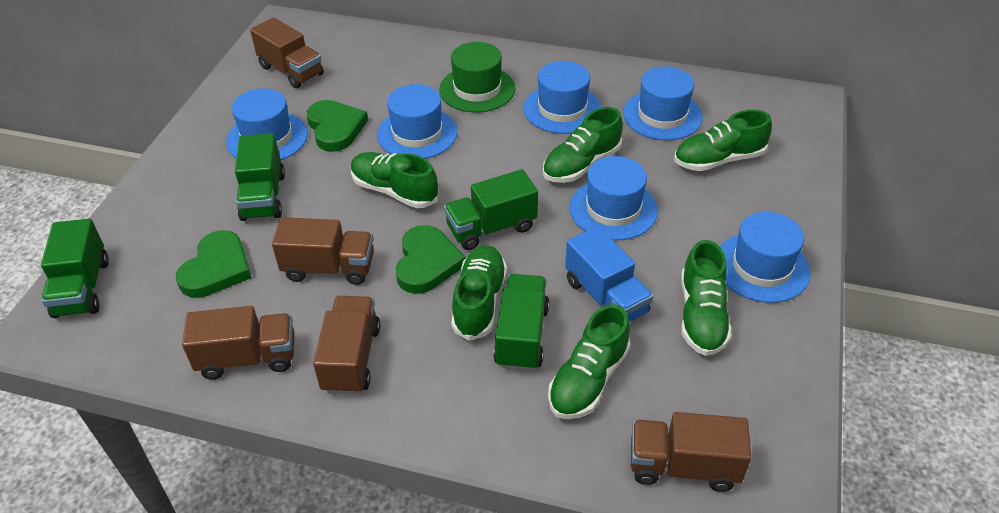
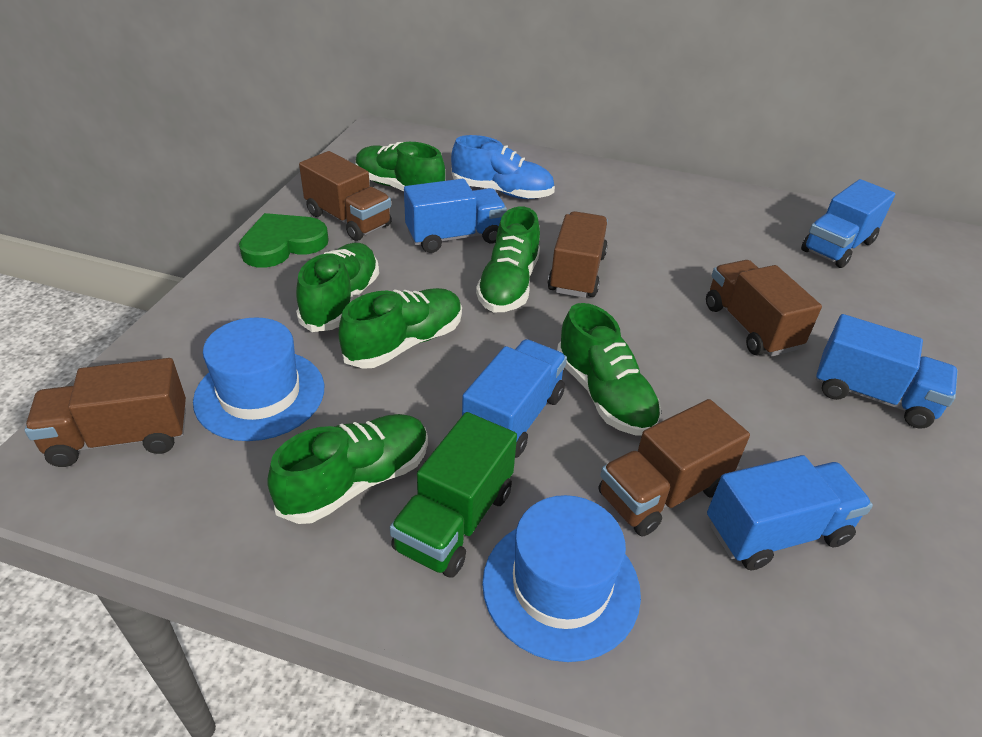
blue hat: 6 -> 2
blue shoe: 0 -> 1
blue truck: 1 -> 5
green hat: 1 -> 0
green heart: 3 -> 1
green truck: 4 -> 1

